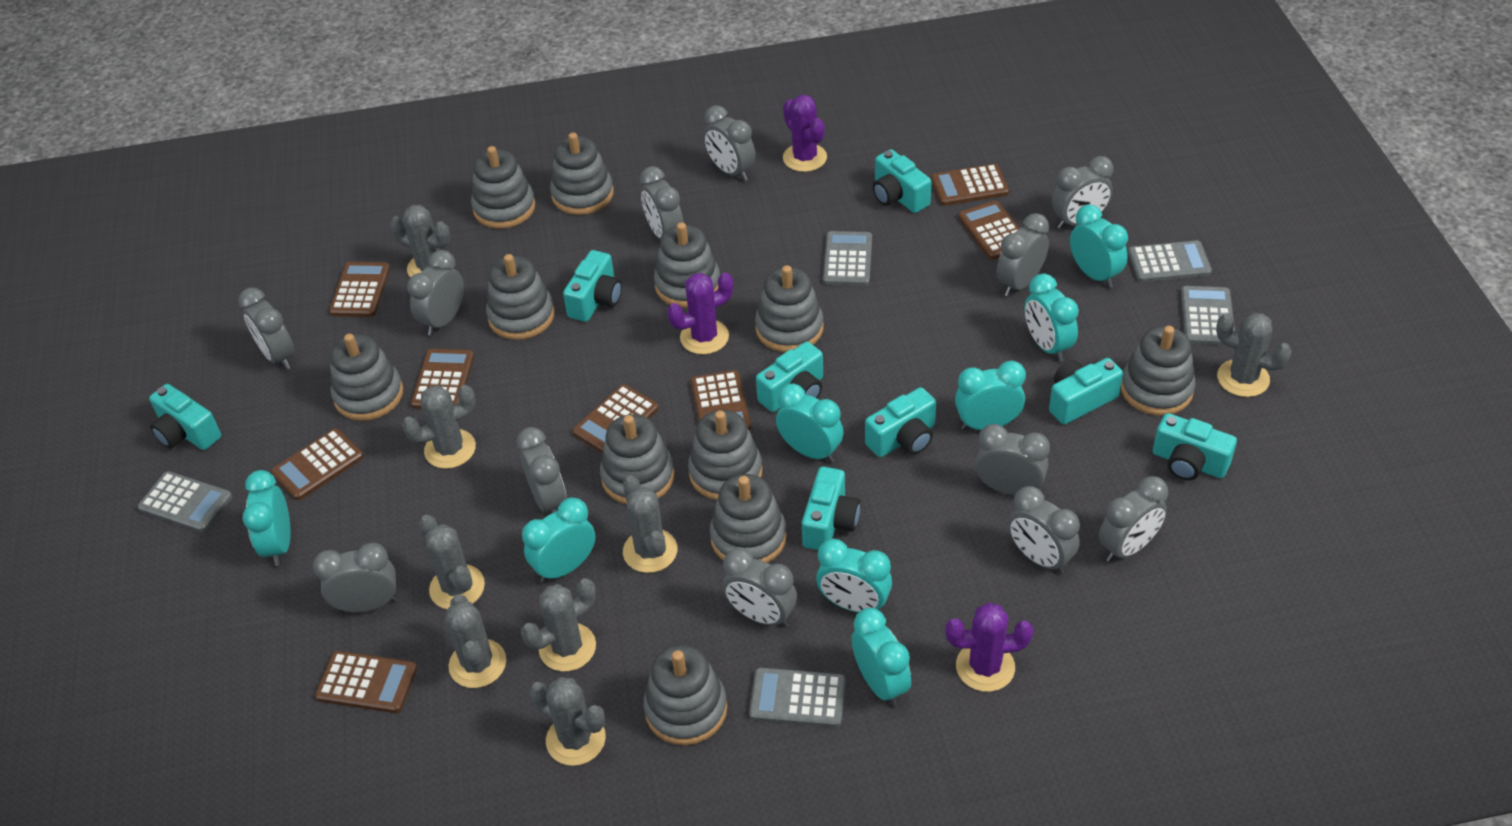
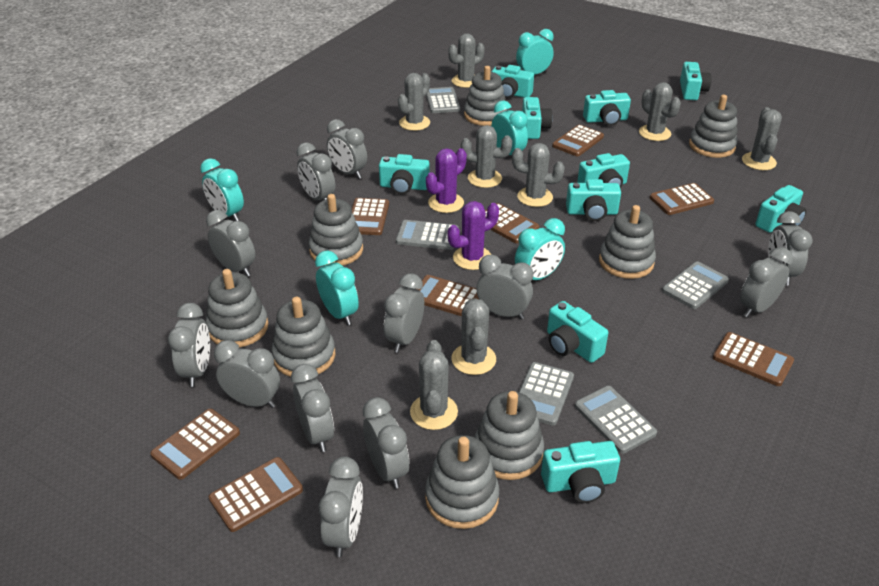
grey stacking toy: 11 -> 8
purple cactus: 3 -> 2
turquoise camera: 8 -> 10
turquoise clock: 8 -> 5

